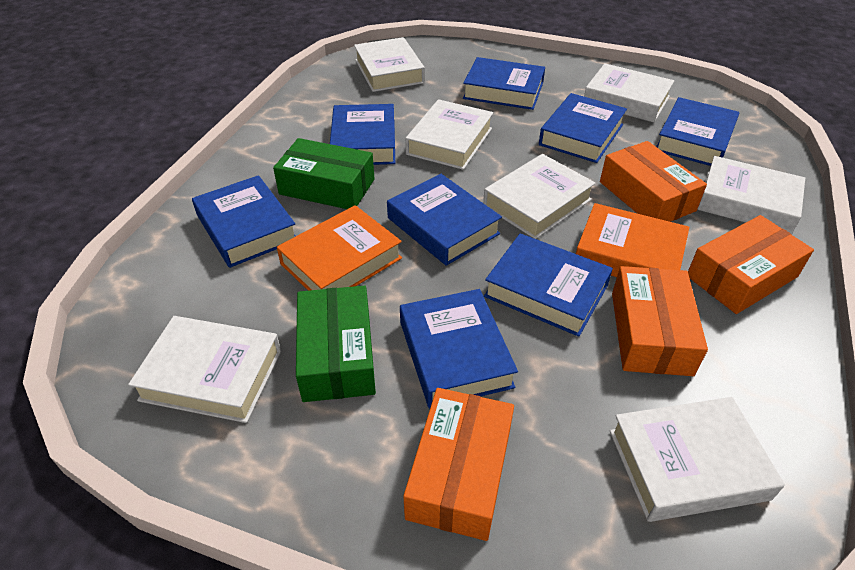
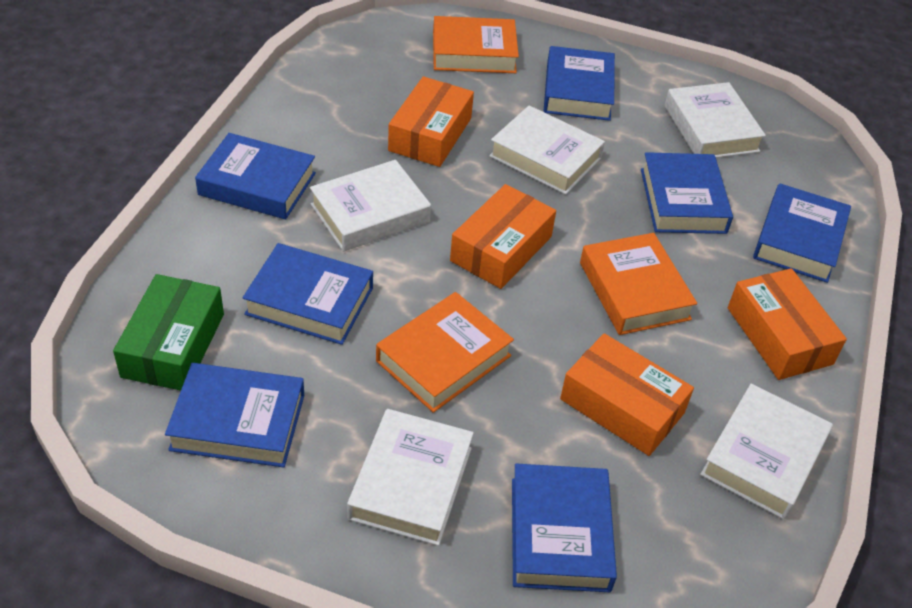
blue book: 8 -> 7
green box: 2 -> 1
orange book: 2 -> 3
white book: 7 -> 5

